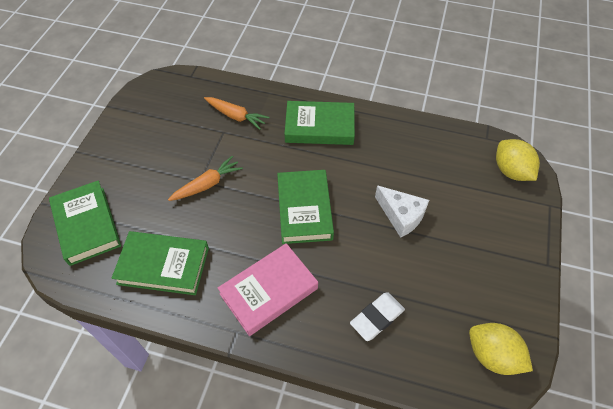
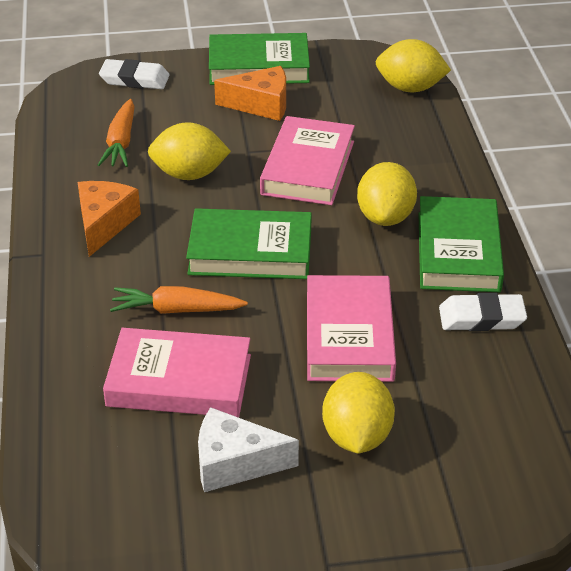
green book: 4 -> 3
orange cheese: 0 -> 2
pink book: 1 -> 3
white eraser: 1 -> 2
yellow lemon: 2 -> 4

